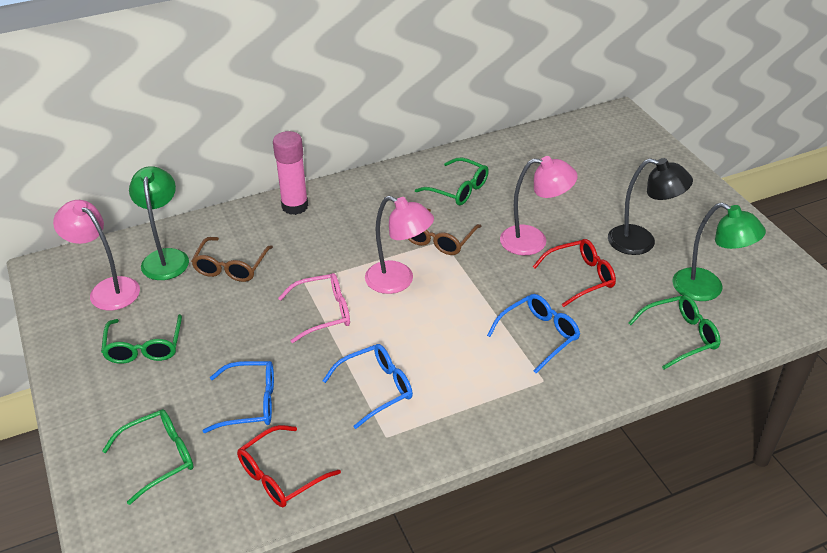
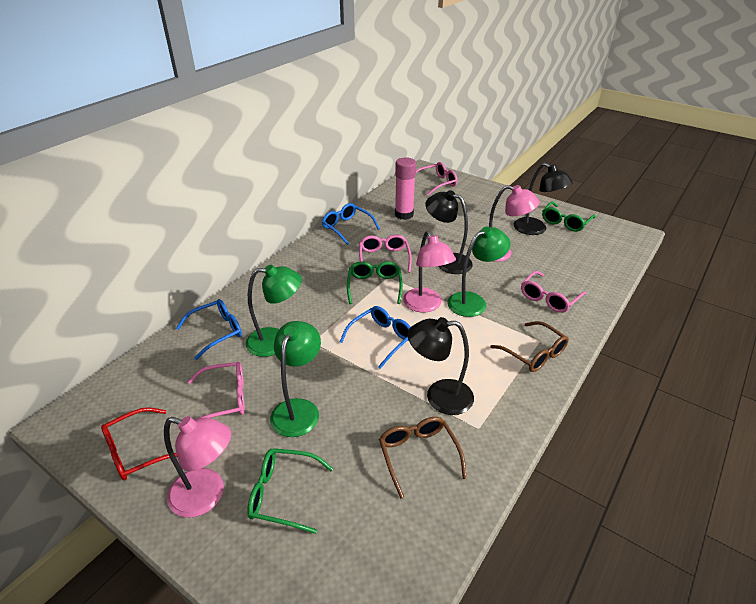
black lamp: 1 -> 3
green glasses: 4 -> 3
green lamp: 2 -> 3
pink glasses: 1 -> 4
red glasses: 2 -> 1

